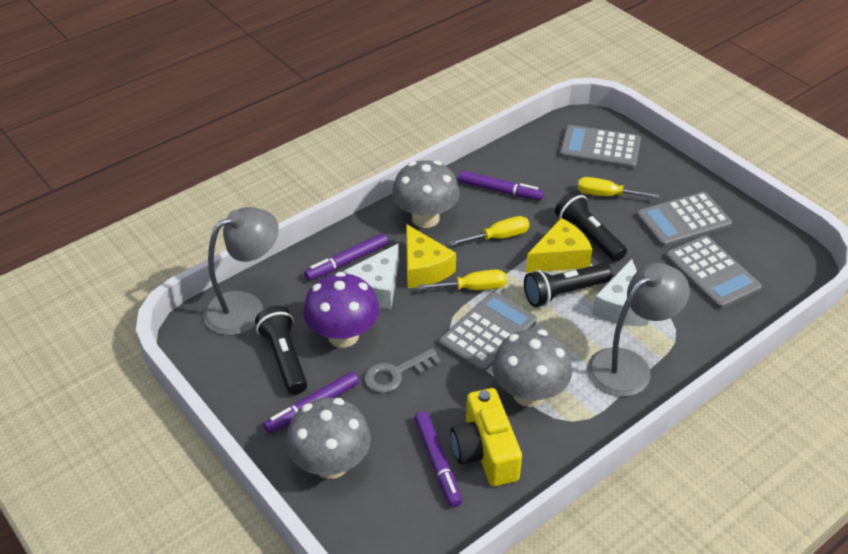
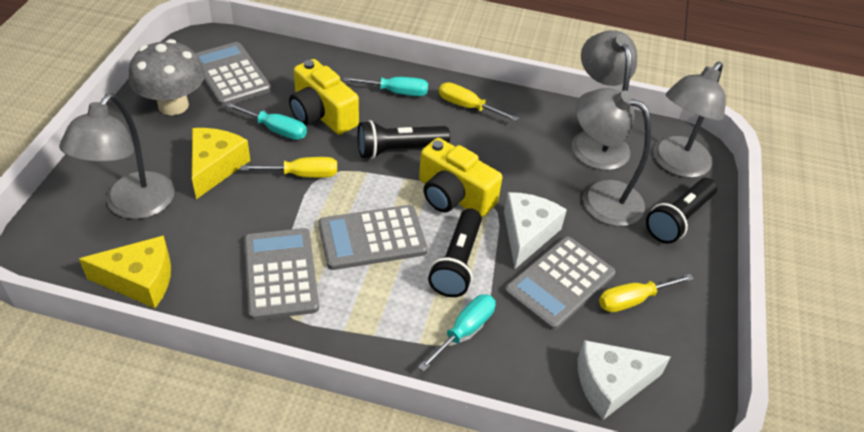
grey key: 1 -> 0
grey lamp: 2 -> 4
grey mushroom: 3 -> 1
purple marker: 4 -> 0
purple mushroom: 1 -> 0
turquoise screwdriver: 0 -> 3
yellow camera: 1 -> 2

